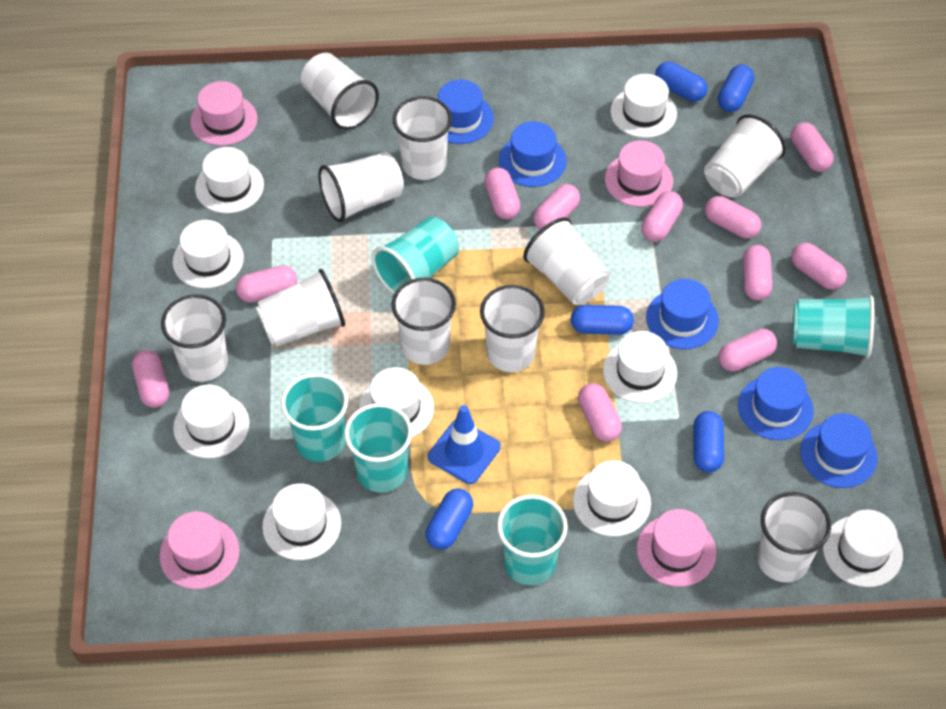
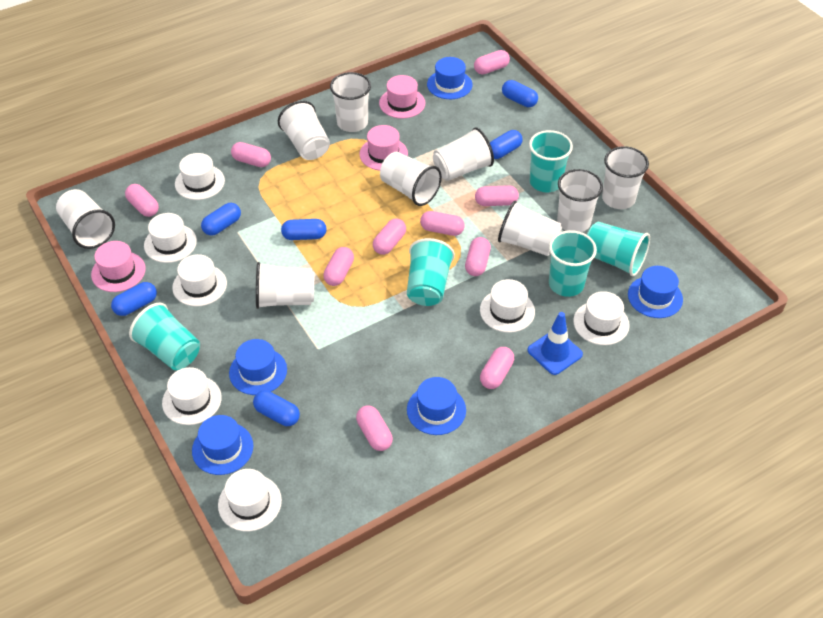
blue capsule: 5 -> 6
pink capsule: 11 -> 10
pink hat: 4 -> 3
white cup: 10 -> 9
white hat: 9 -> 7

